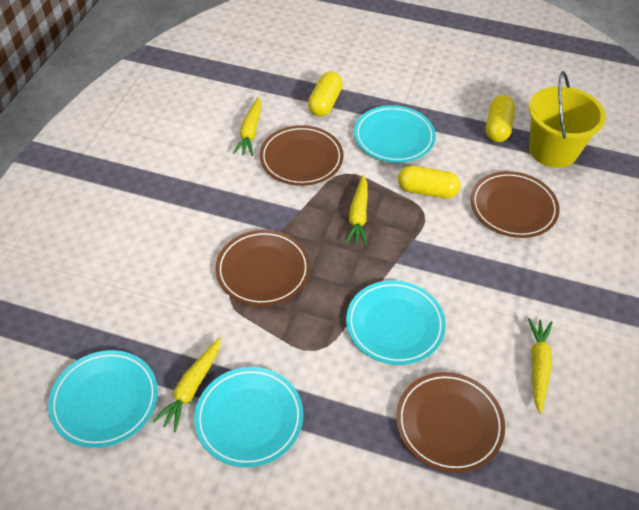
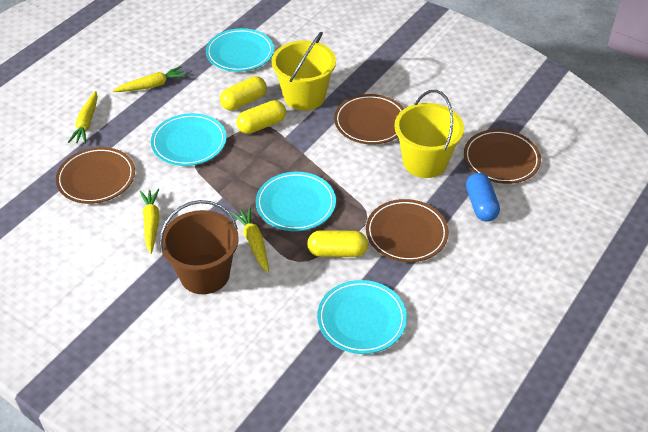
blue capsule: 0 -> 1
brown bucket: 0 -> 1
yellow bucket: 1 -> 2

